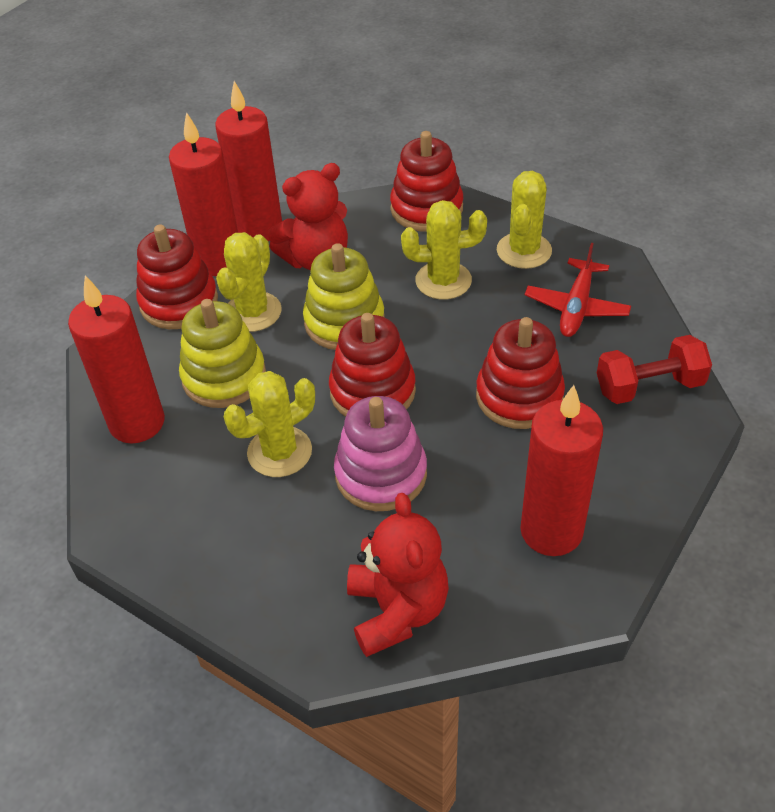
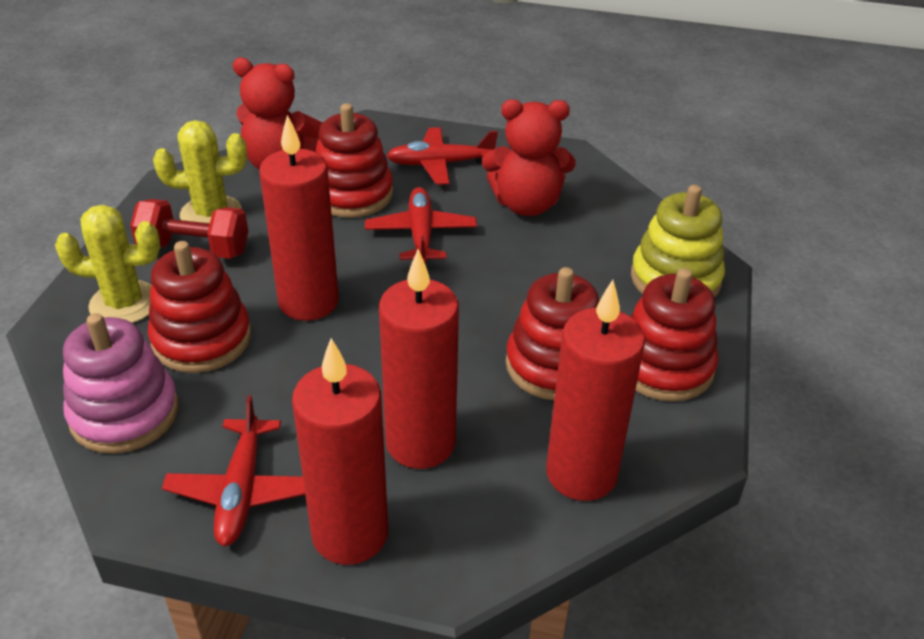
red plane: 1 -> 3
yellow cactus: 4 -> 2
yellow stacking toy: 2 -> 1

